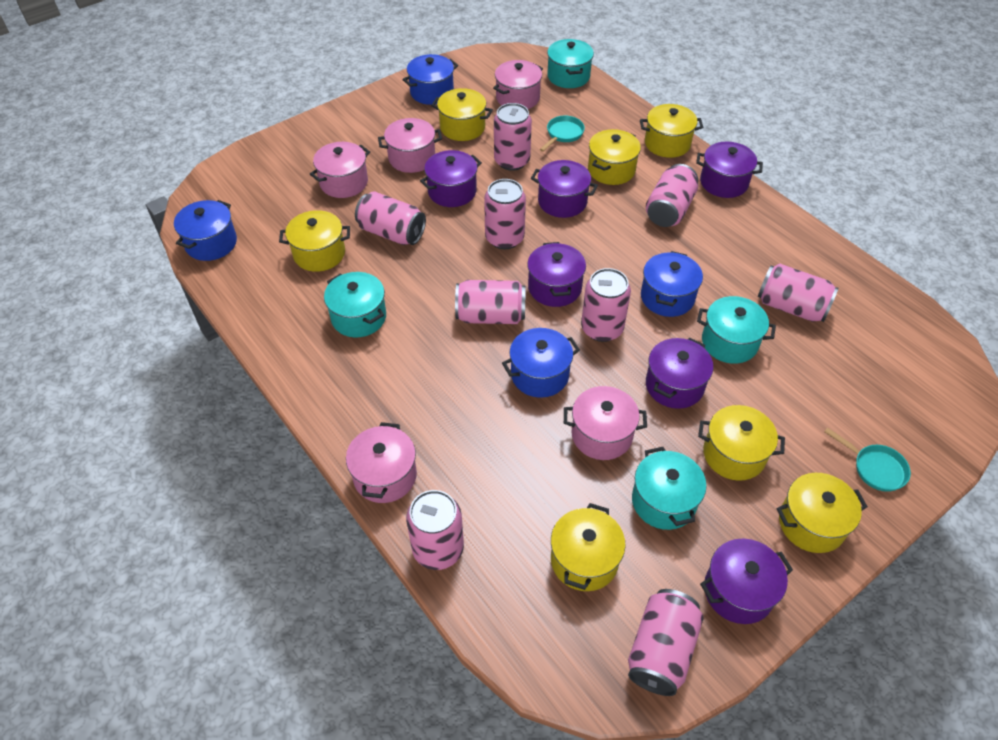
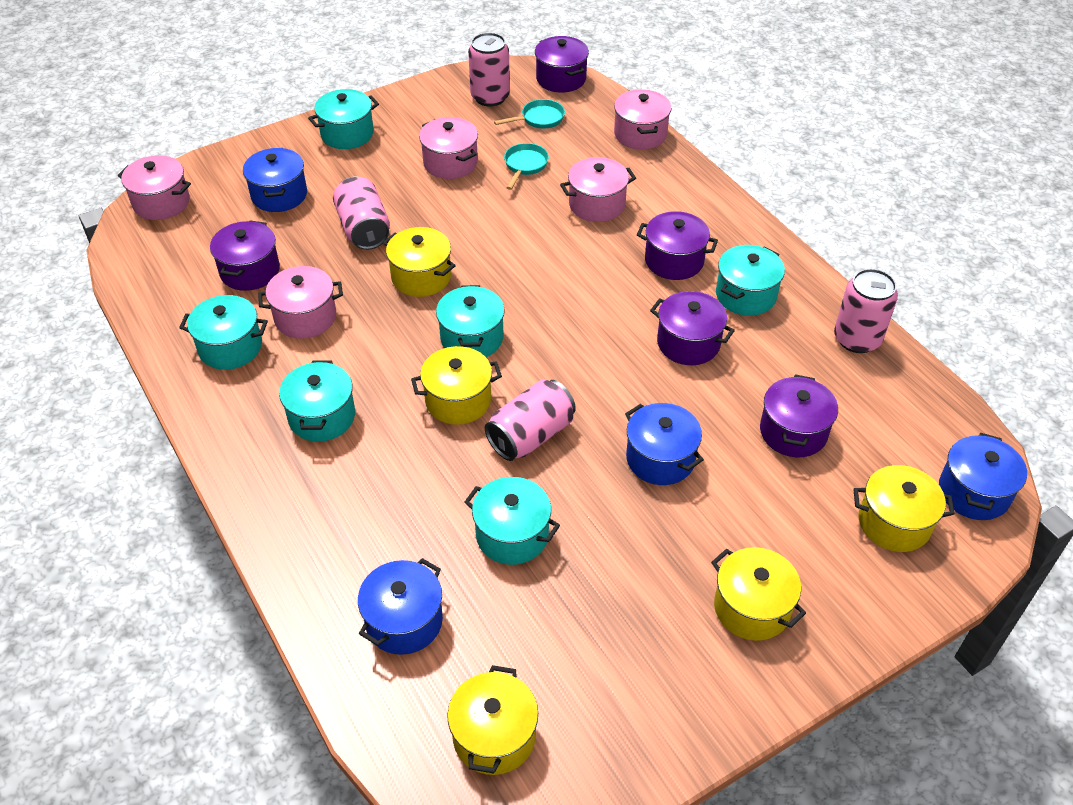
pink can: 9 -> 4
purple pot: 6 -> 5
turquoise pot: 4 -> 6
yellow pot: 7 -> 5

